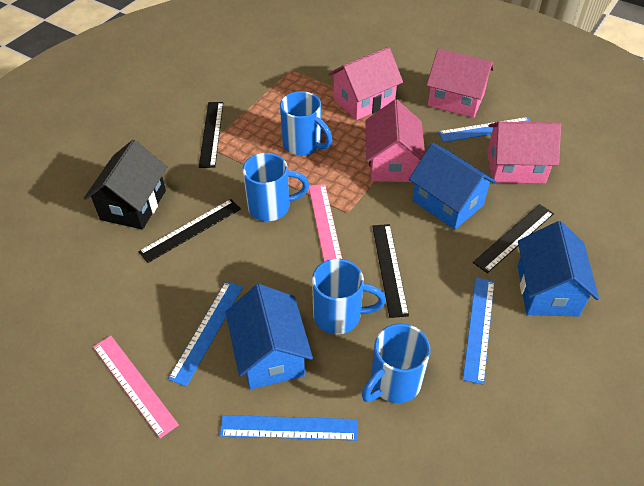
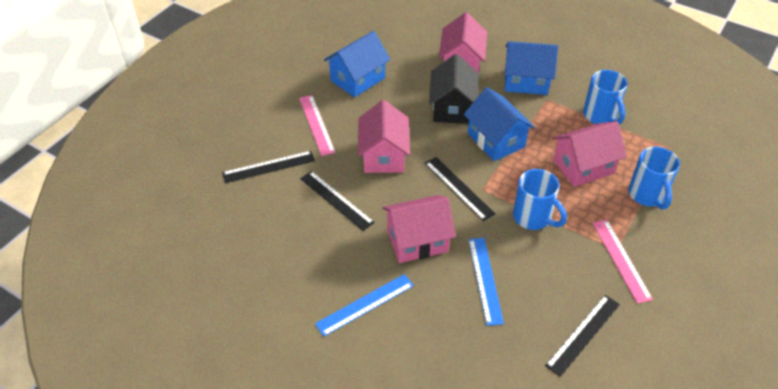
blue mug: 4 -> 3
blue ruler: 4 -> 2

